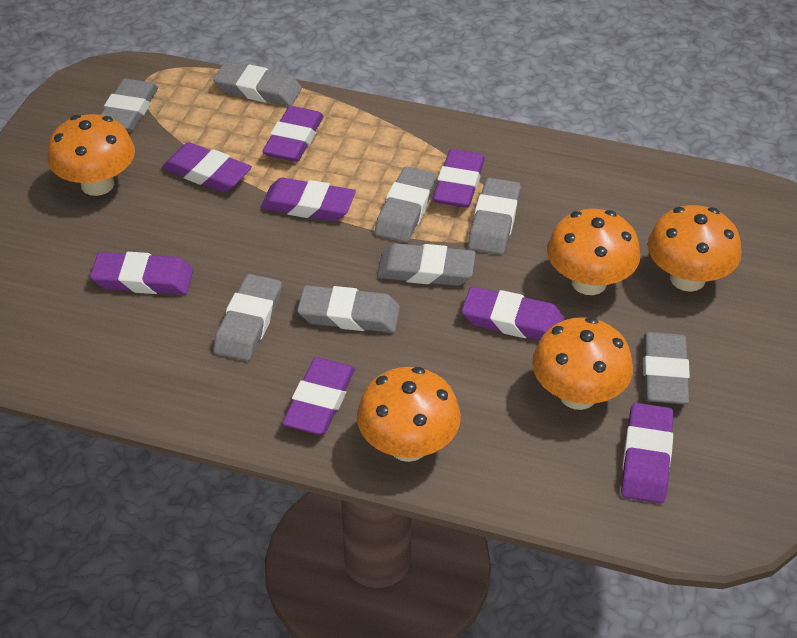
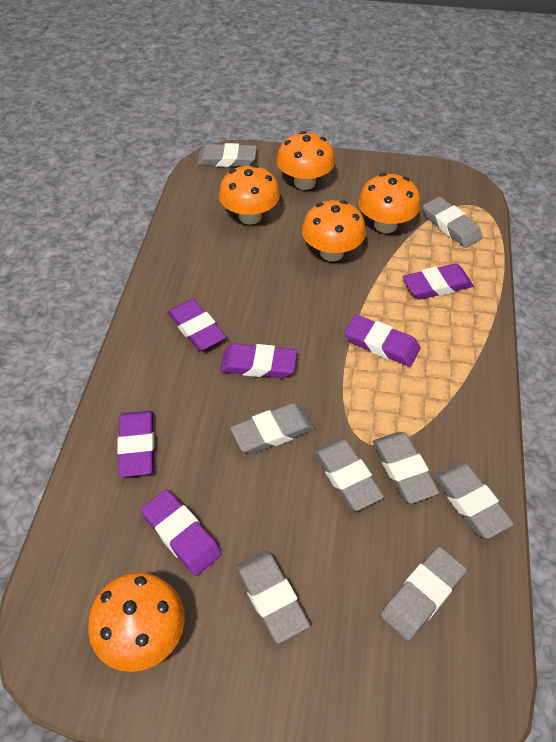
purple eraser: 8 -> 6

